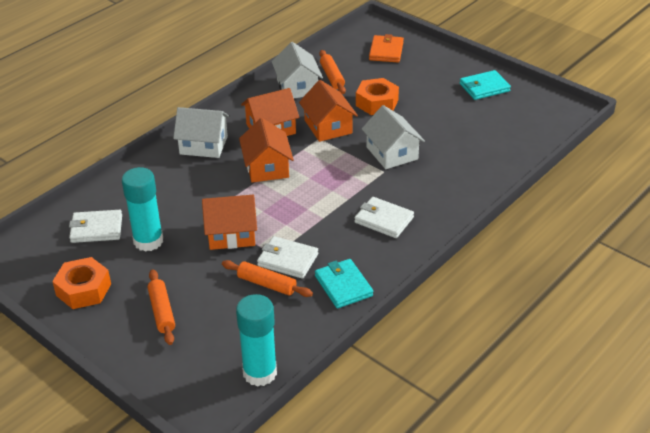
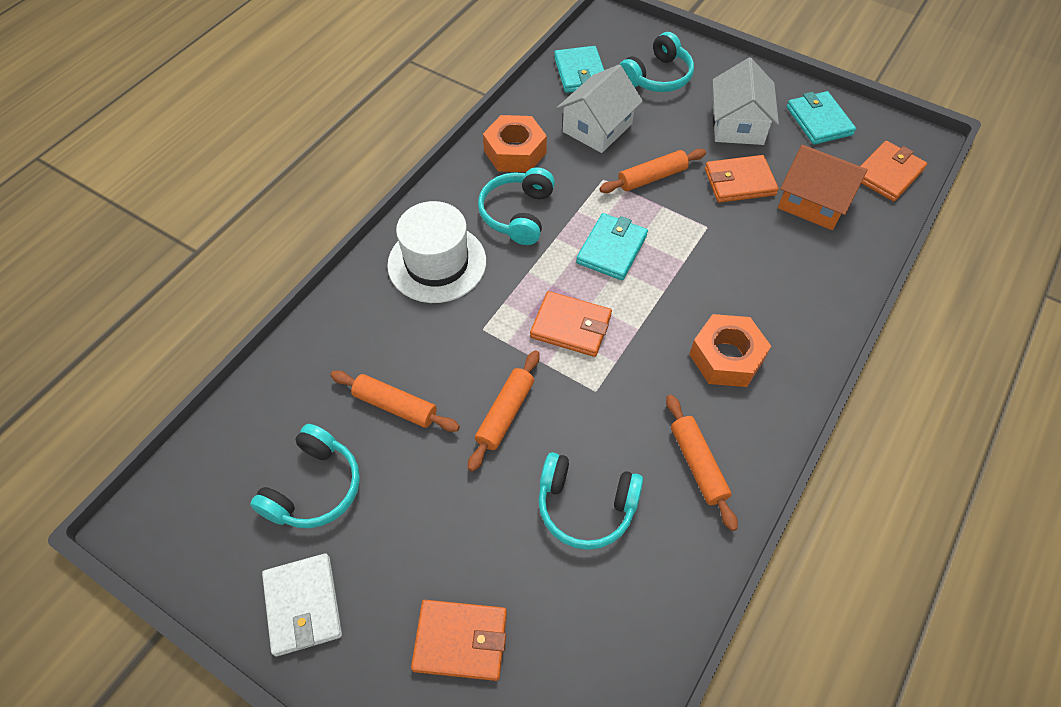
orange house: 4 -> 1
orange rolling pin: 3 -> 4
orange wallet: 1 -> 4
turquoise glue stick: 2 -> 0
turquoise headphones: 0 -> 4
turquoise wallet: 2 -> 3
white hat: 0 -> 1
white house: 3 -> 2
white wallet: 3 -> 1

